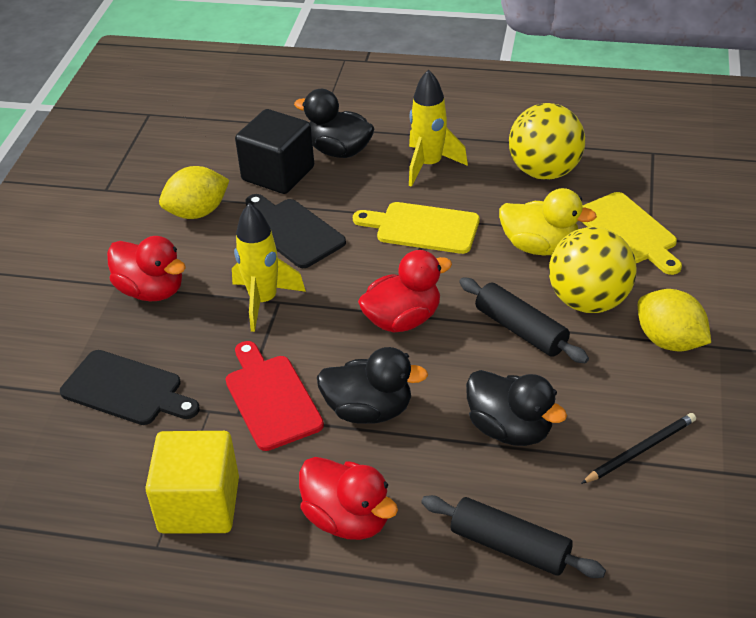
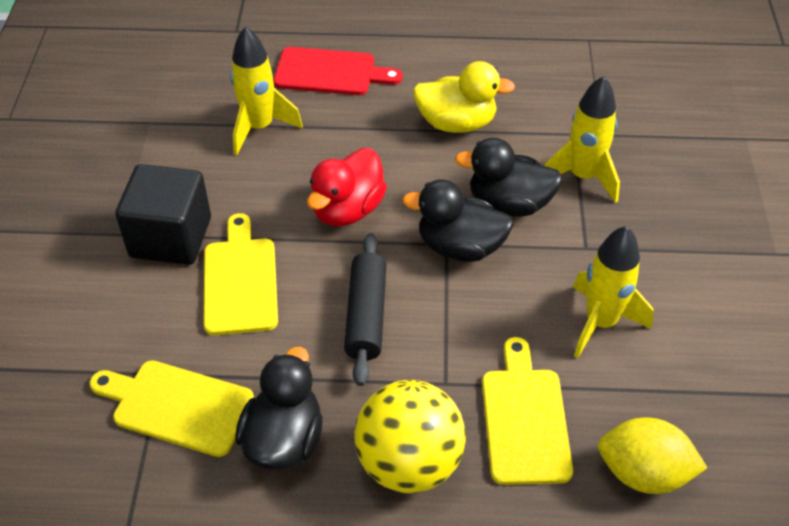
black cutting board: 2 -> 0
black pencil: 1 -> 0
black rolling pin: 2 -> 1
red duck: 3 -> 1
yellow ball: 2 -> 1
yellow cube: 1 -> 0
yellow cutting board: 2 -> 3
yellow lemon: 2 -> 1
yellow rocket: 2 -> 3

